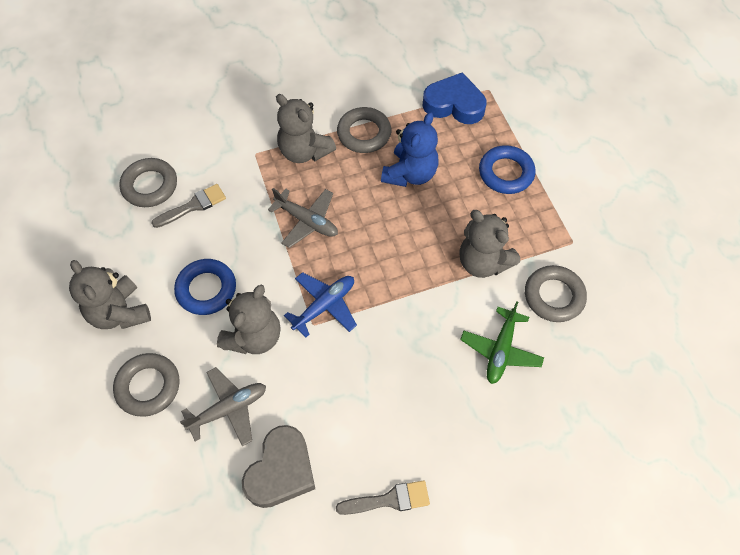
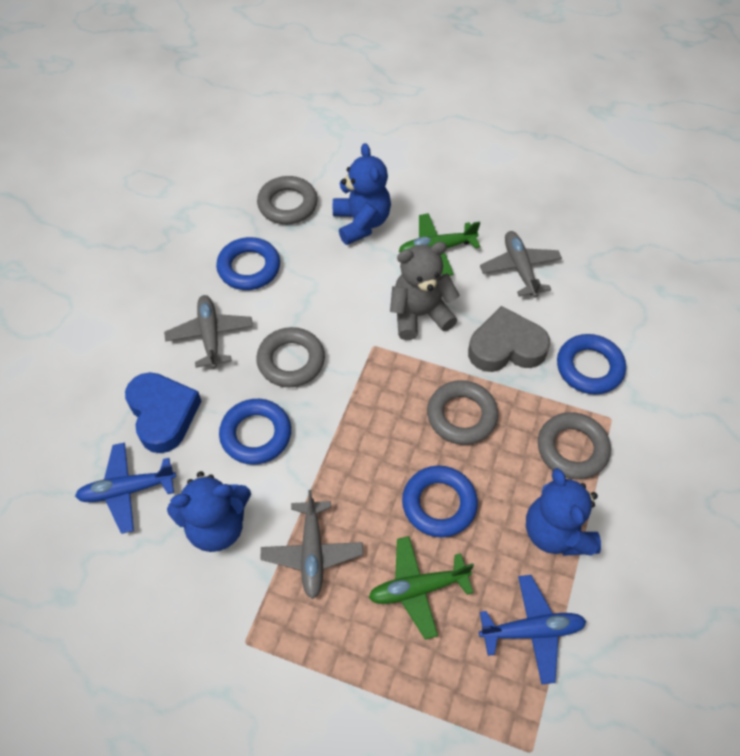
blue plane: 1 -> 2
blue ring: 2 -> 4
blue teddy bear: 1 -> 3
green plane: 1 -> 2
grey brush: 2 -> 0
grey plane: 2 -> 3
grey teddy bear: 4 -> 1

